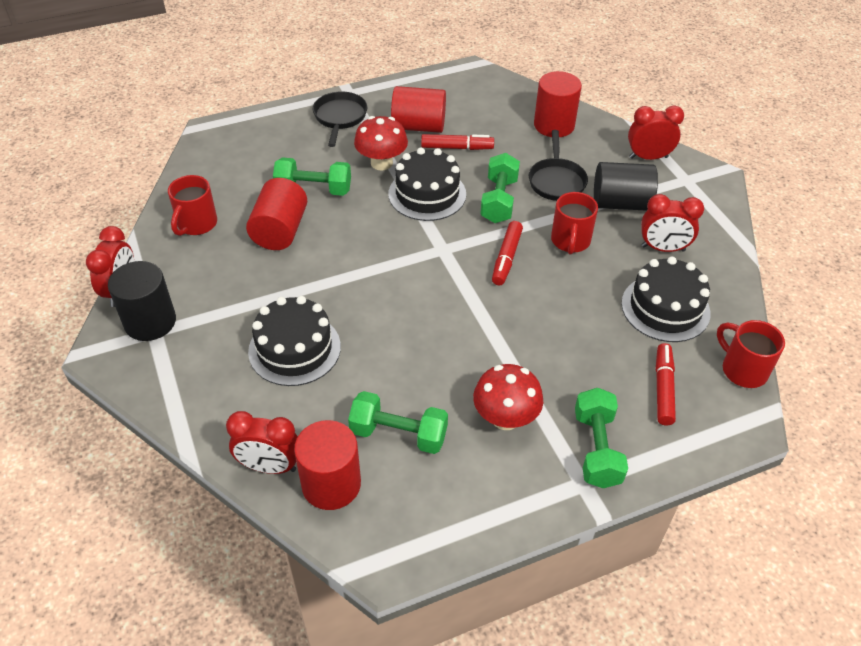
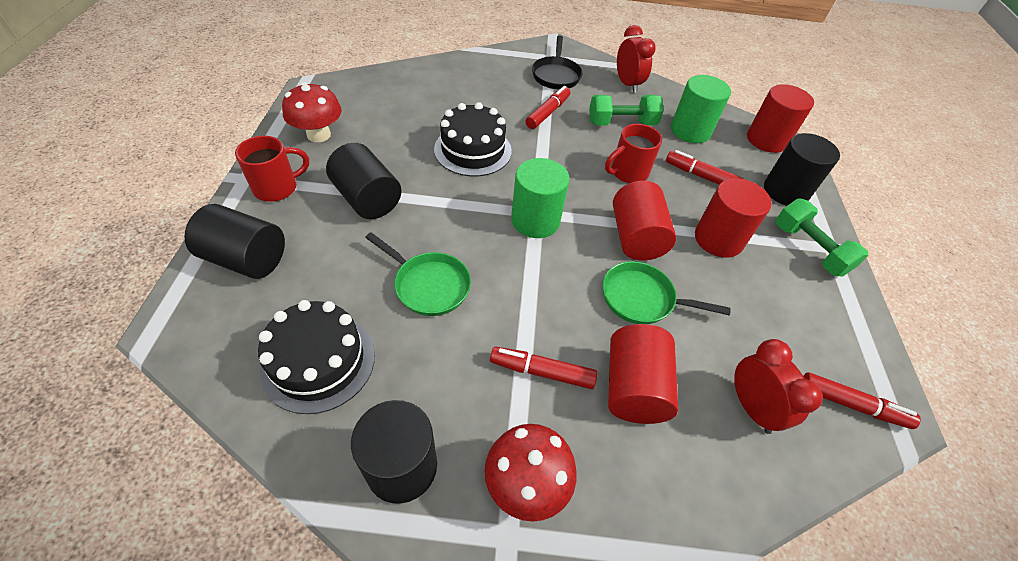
black cake: 3 -> 2
black cylinder: 2 -> 4
black pan: 2 -> 1
green cylinder: 0 -> 2
green dumbbell: 4 -> 2
green pan: 0 -> 2
red clock: 4 -> 2
red marker: 3 -> 4
red mug: 3 -> 2

